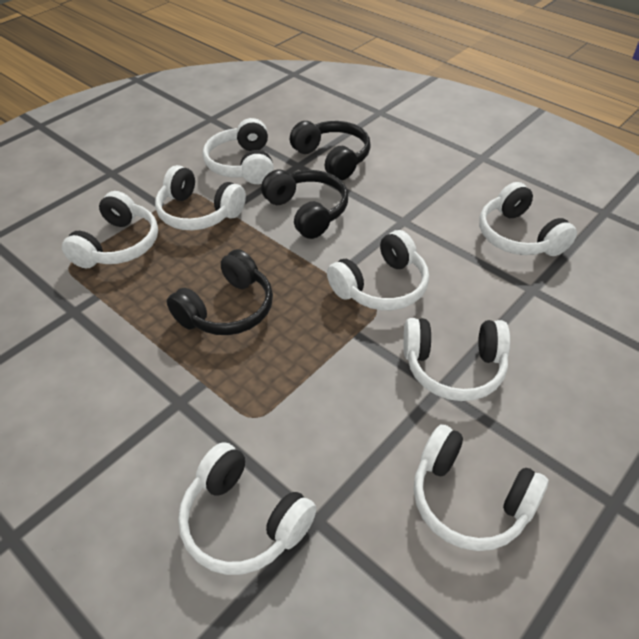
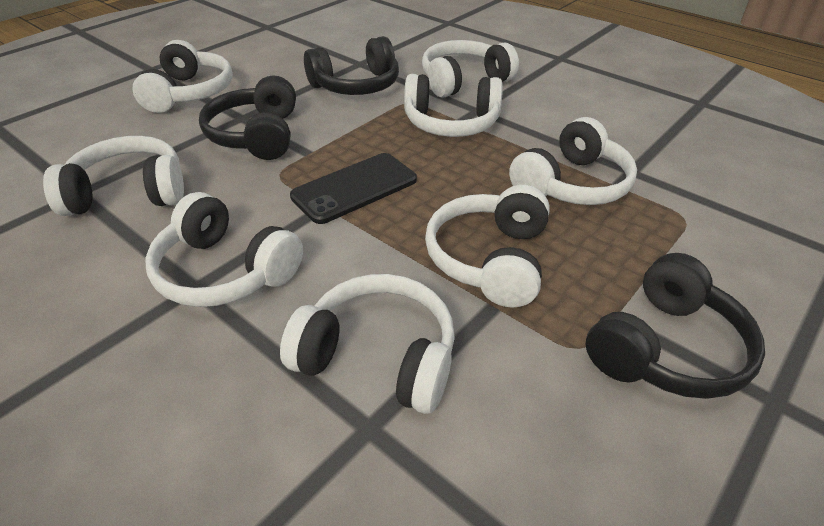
black phone: 0 -> 1

